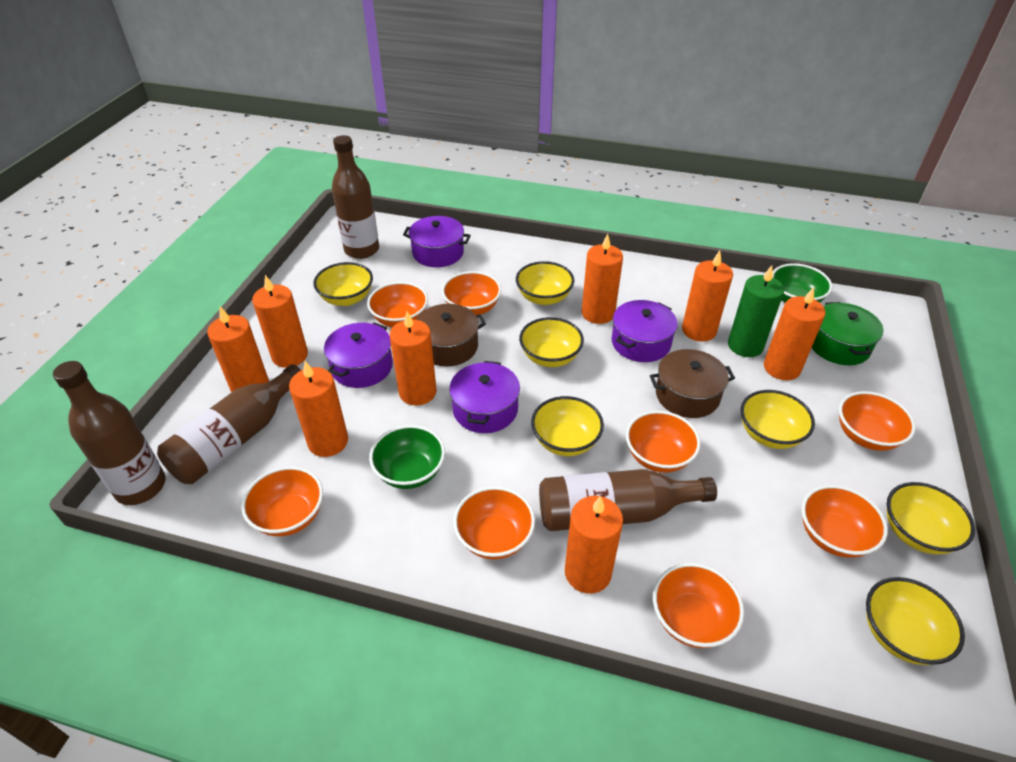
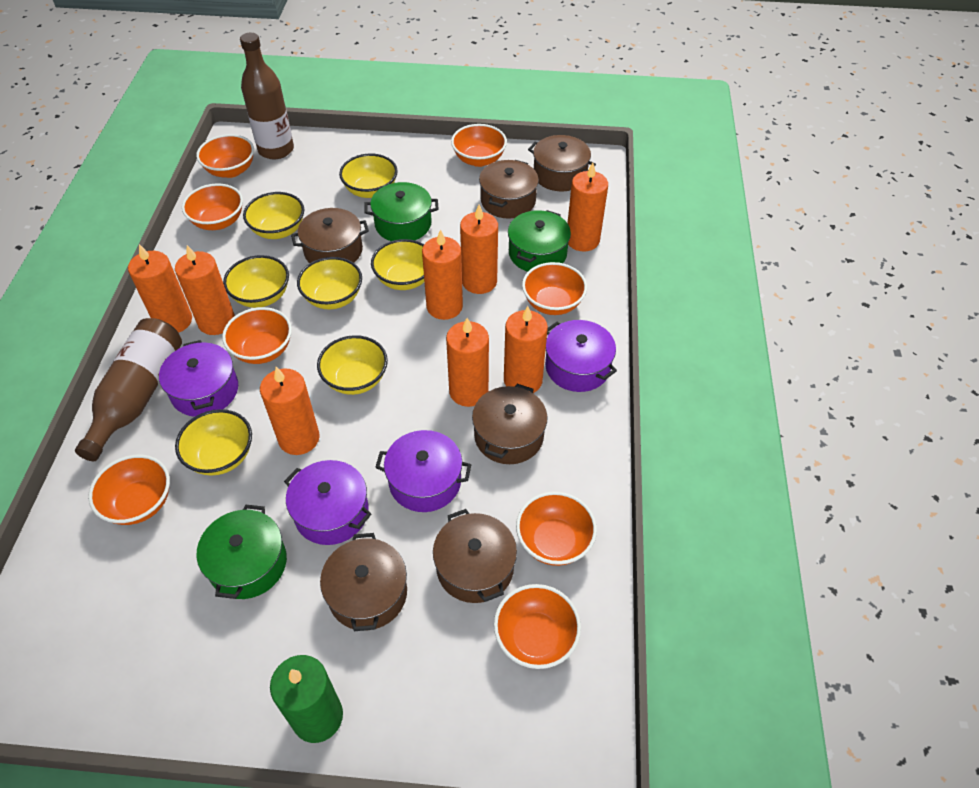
brown bottle: 4 -> 2
brown pot: 2 -> 6
green bowl: 2 -> 0
green pot: 1 -> 3

